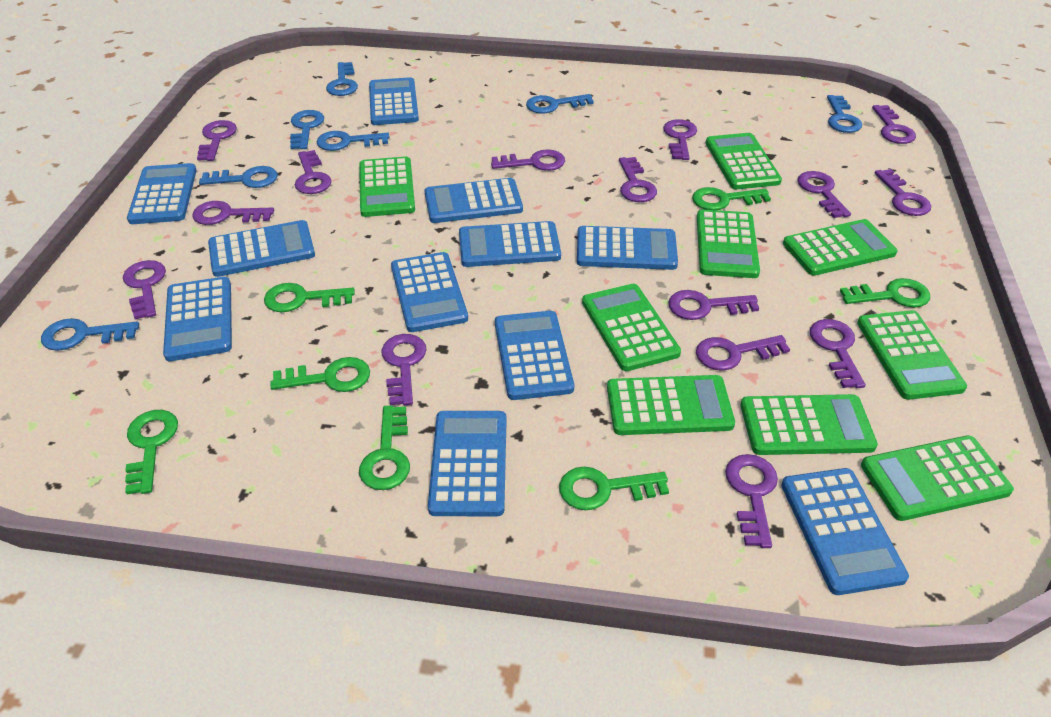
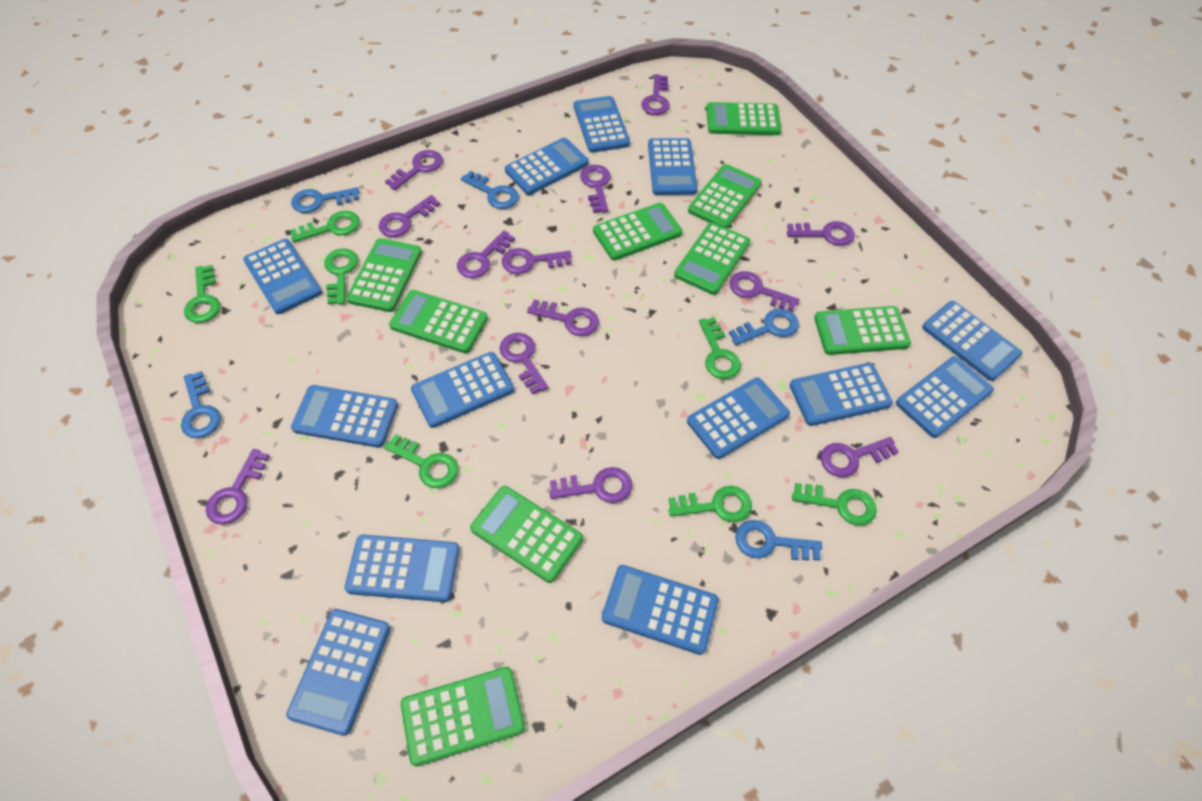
blue calculator: 11 -> 13
blue key: 7 -> 5
purple key: 15 -> 13

